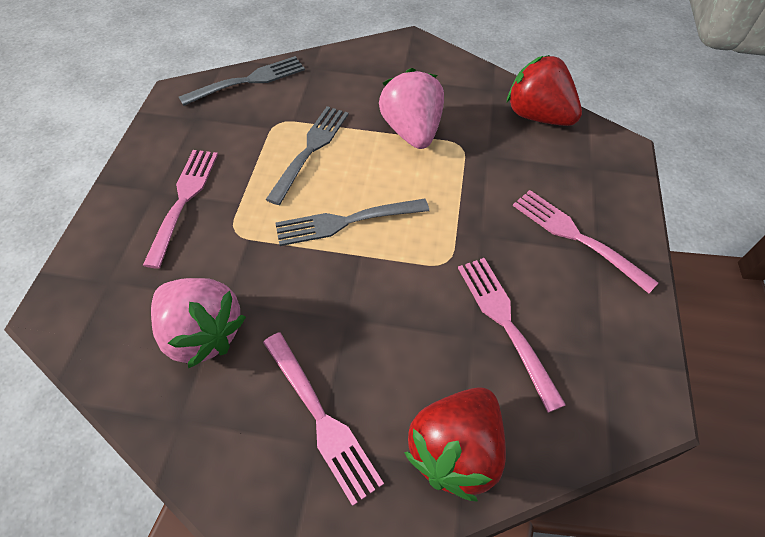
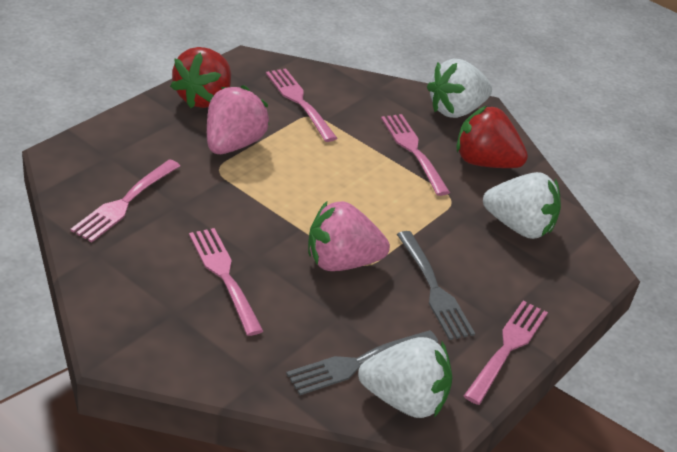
grey fork: 3 -> 2
pink fork: 4 -> 5
white strawberry: 0 -> 3

